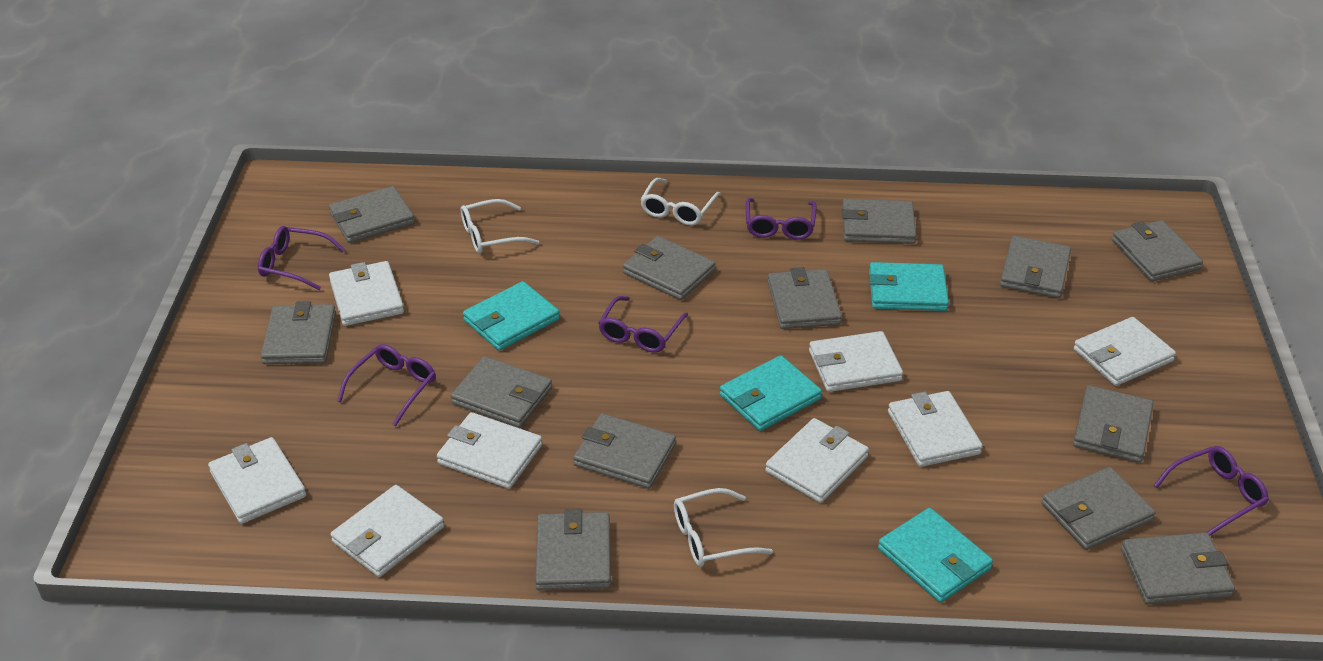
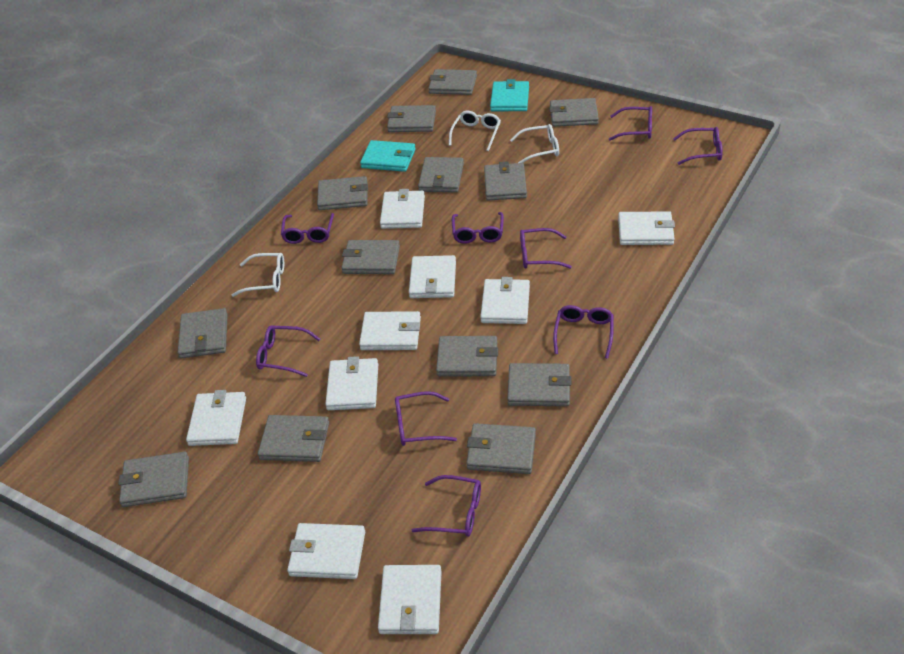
purple glasses: 5 -> 9
turquoise wallet: 4 -> 2
white wallet: 8 -> 9

